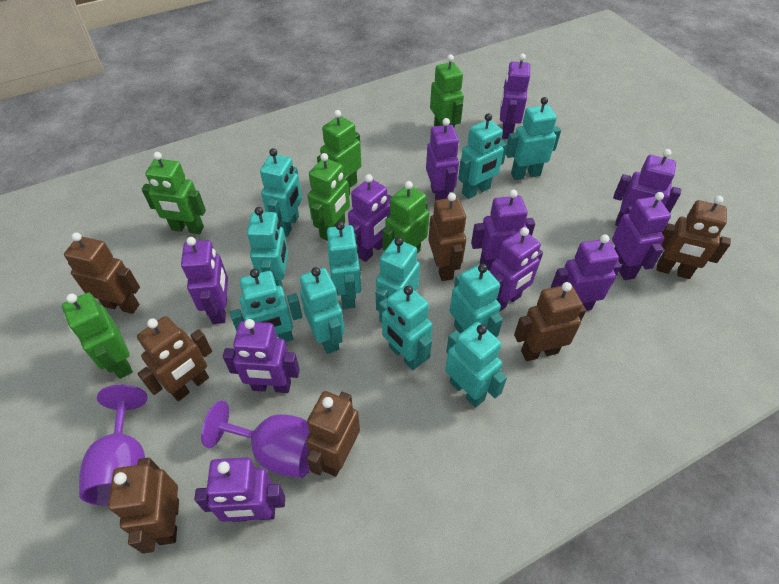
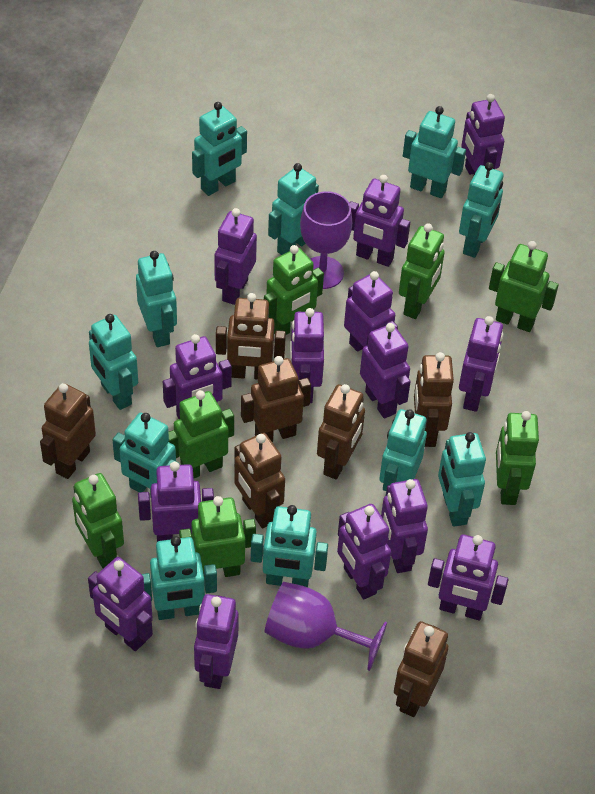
green robot: 6 -> 7
purple robot: 11 -> 14

